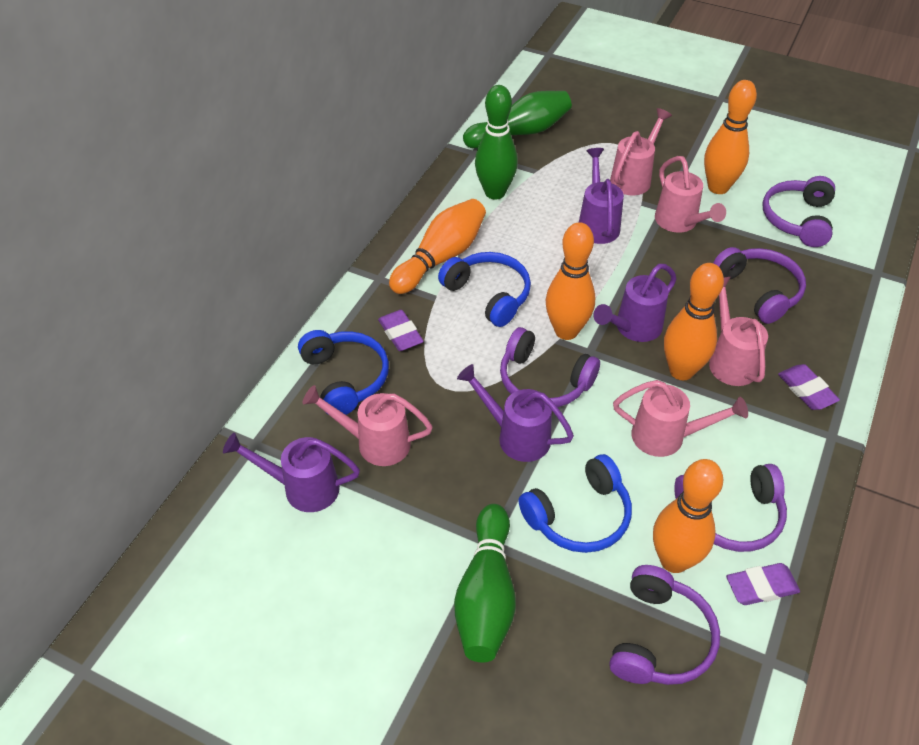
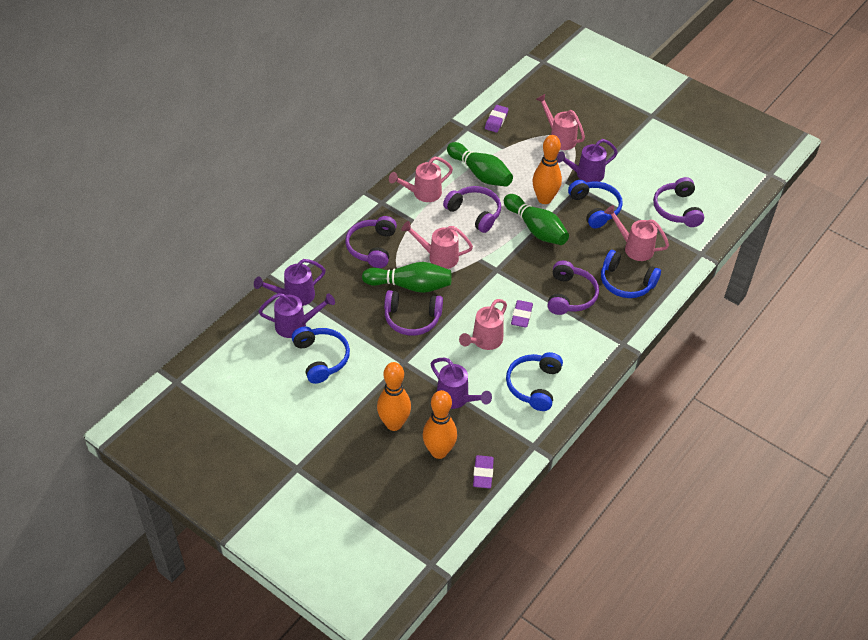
blue headphones: 3 -> 4
orange bowling pin: 5 -> 3

